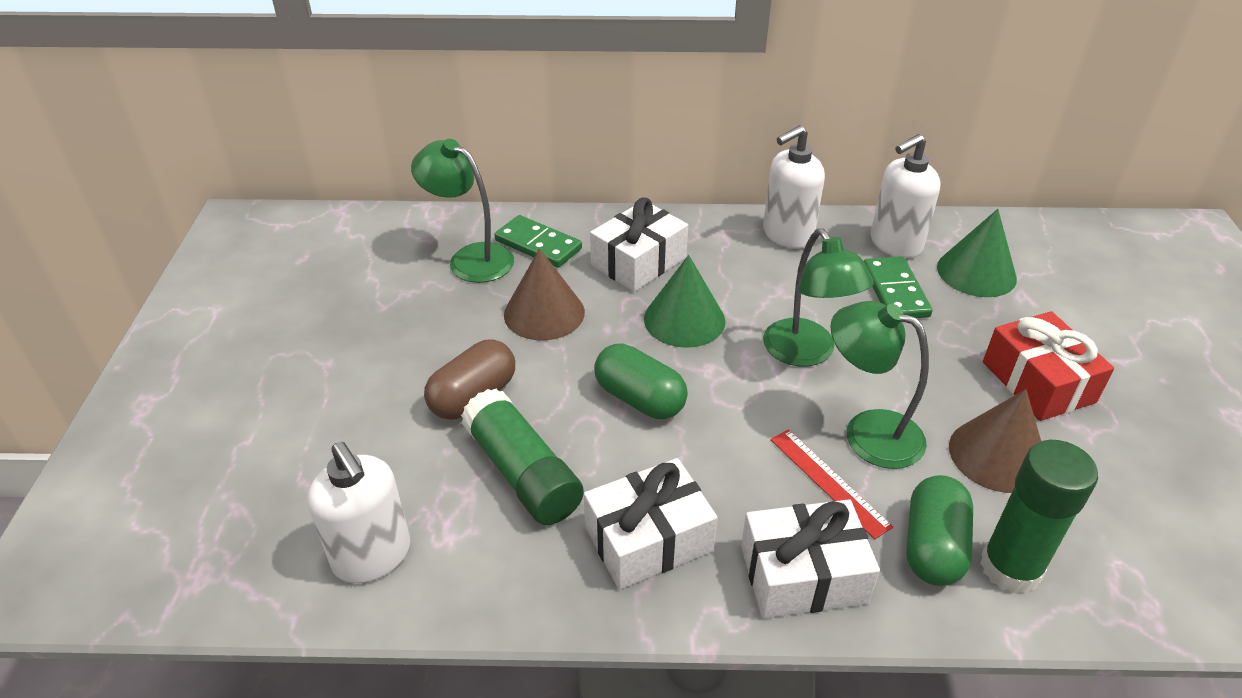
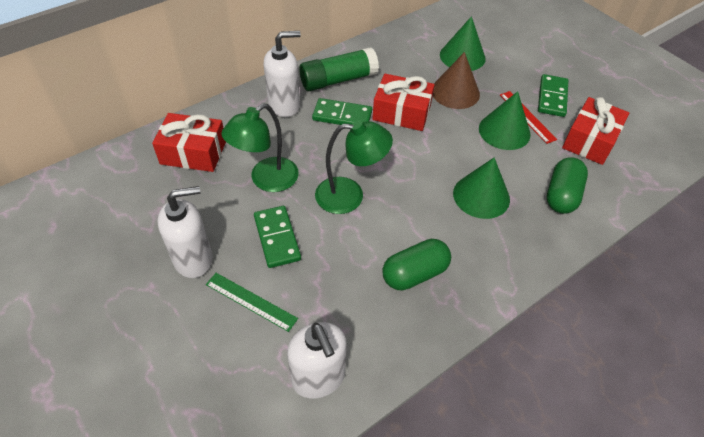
brown capsule: 1 -> 0
brown cone: 2 -> 1
green cone: 2 -> 3
green domino: 2 -> 3
green glue stick: 2 -> 1
green lamp: 3 -> 2
green ruler: 0 -> 1
red gift: 1 -> 3
white gift: 3 -> 0

